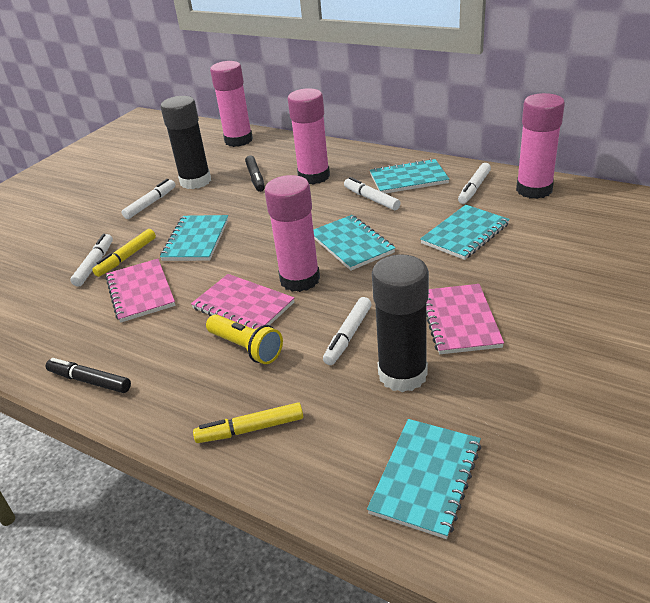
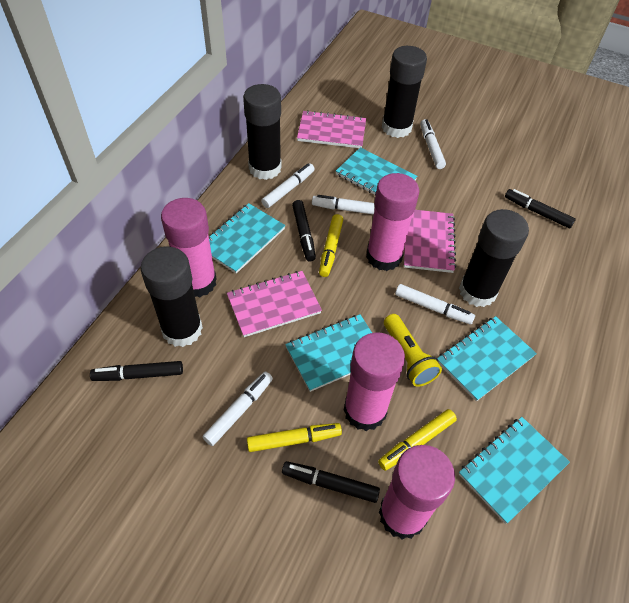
black glue stick: 2 -> 4
black marker: 2 -> 4
yellow marker: 2 -> 3

